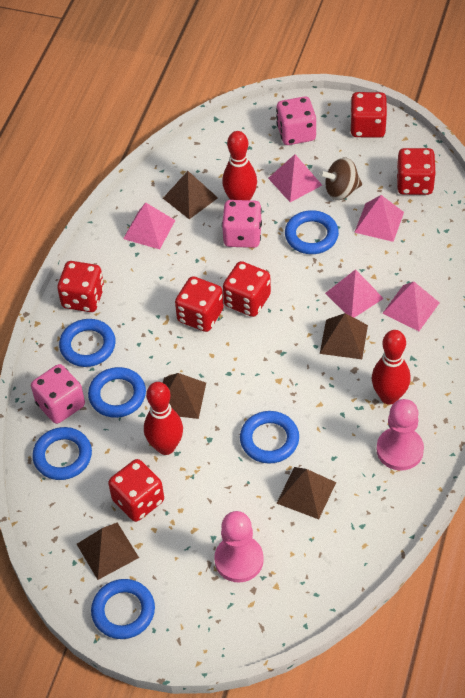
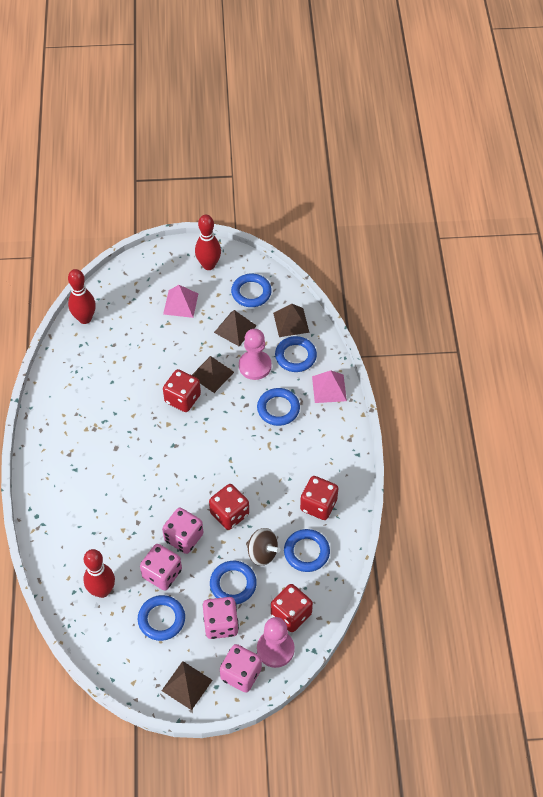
brown pyramid: 5 -> 4
pink dice: 3 -> 4
pink pyramid: 5 -> 2
red dice: 6 -> 4

